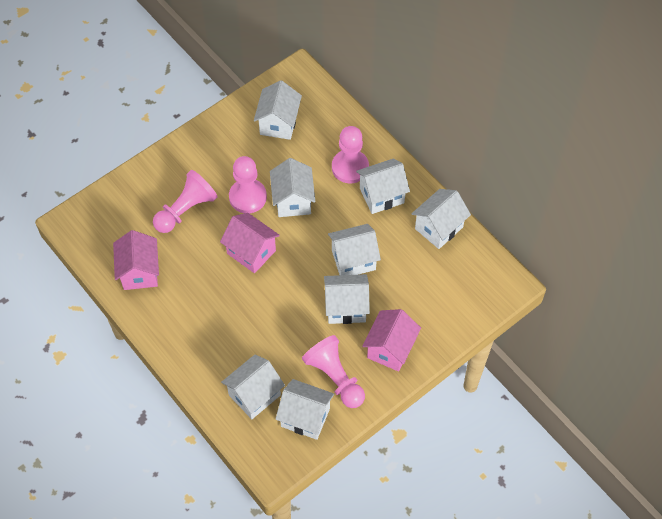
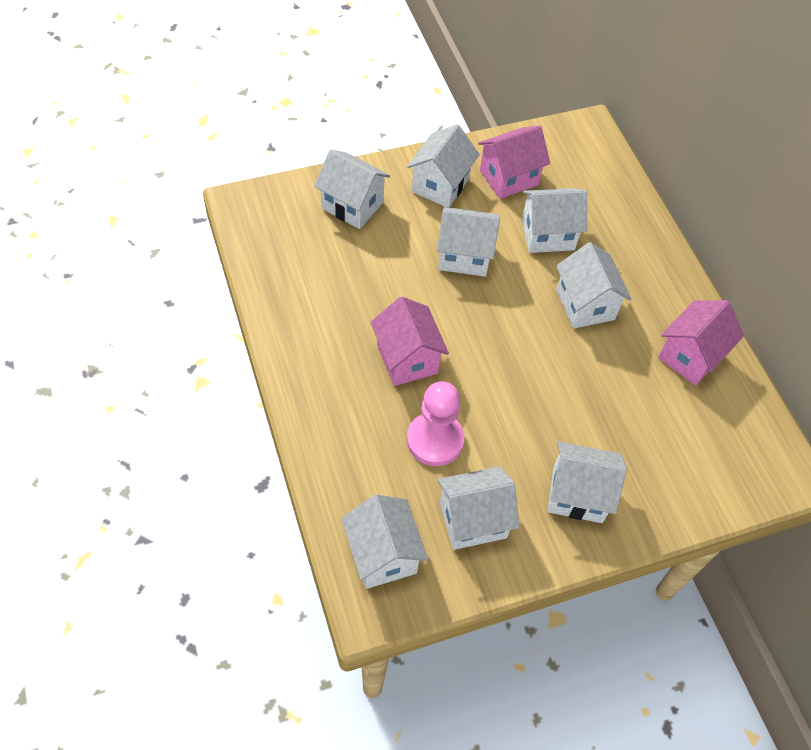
pink pawn: 4 -> 1

